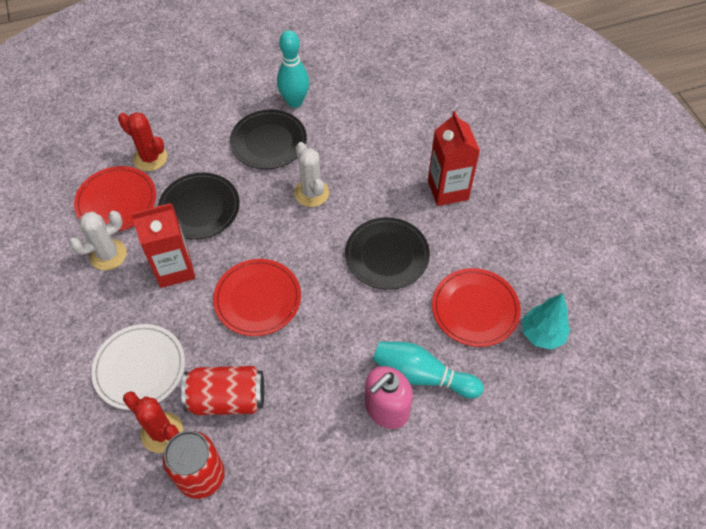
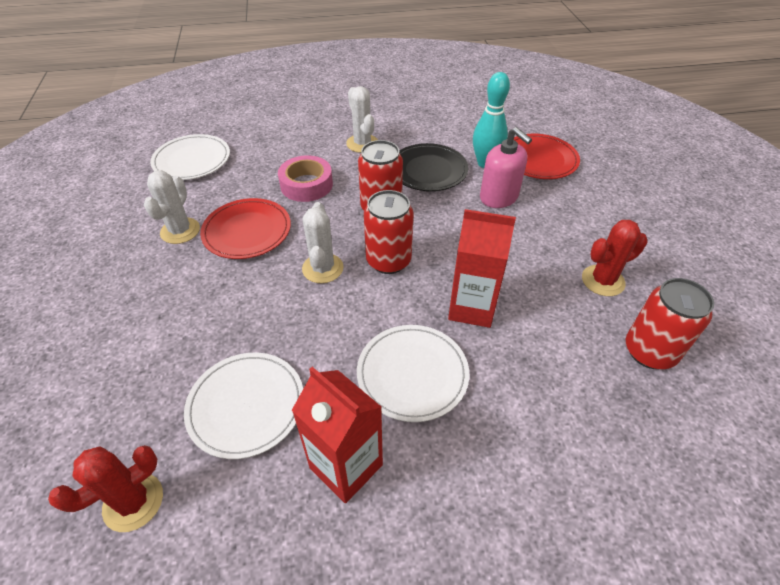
black plate: 3 -> 1
pink tape: 0 -> 1
red can: 2 -> 3
red plate: 3 -> 2
turquoise bowling pin: 2 -> 1
turquoise tree: 1 -> 0
white cactus: 2 -> 3
white plate: 1 -> 3

